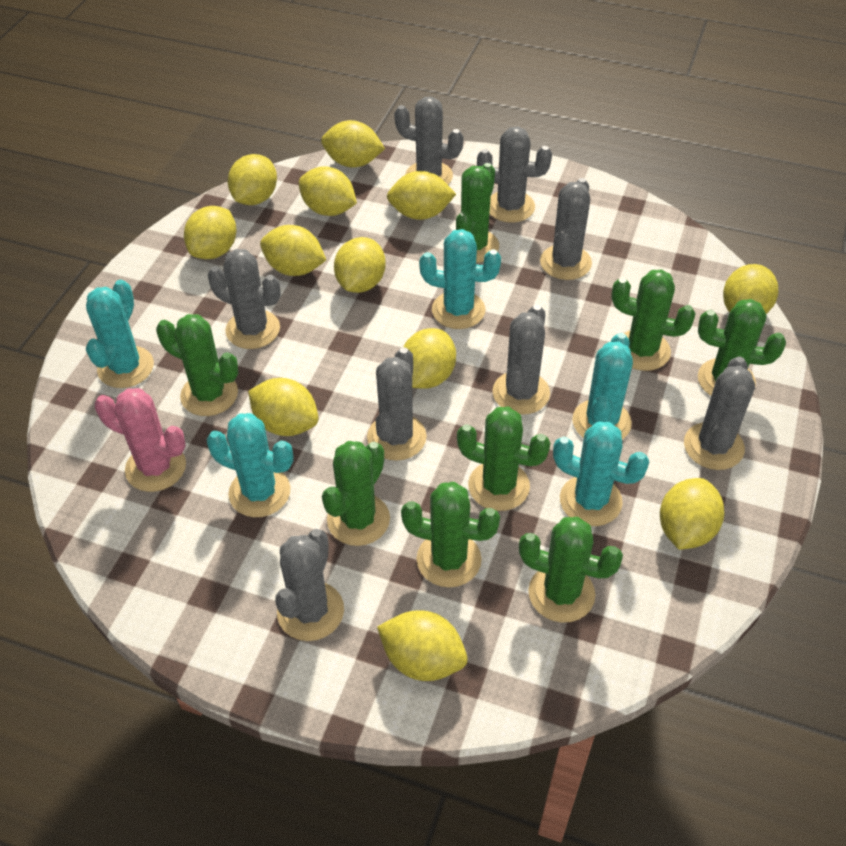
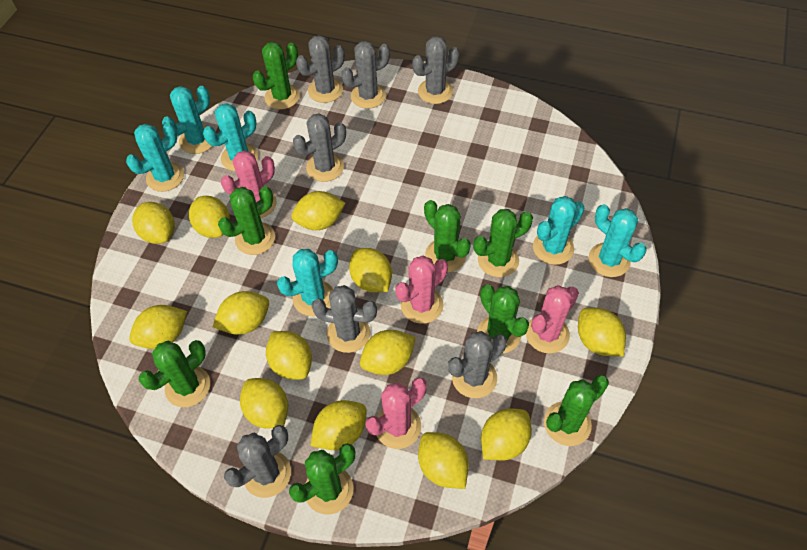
grey cactus: 8 -> 7
pink cactus: 1 -> 4
turquoise cactus: 5 -> 6
yellow lemon: 12 -> 13

